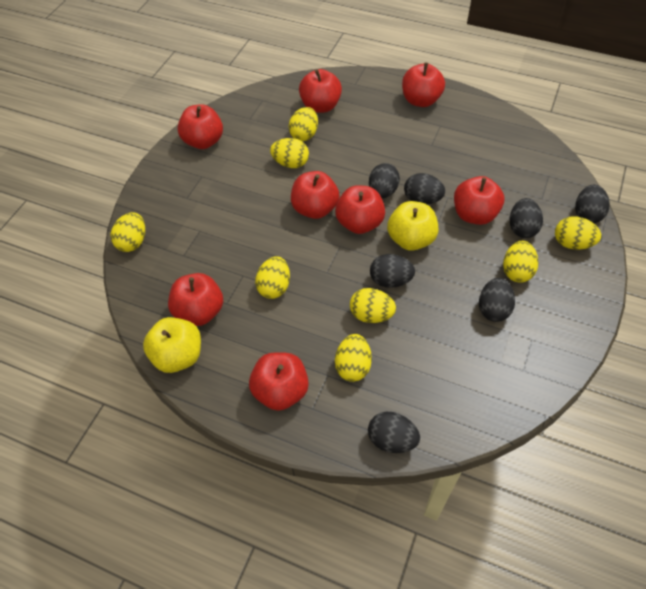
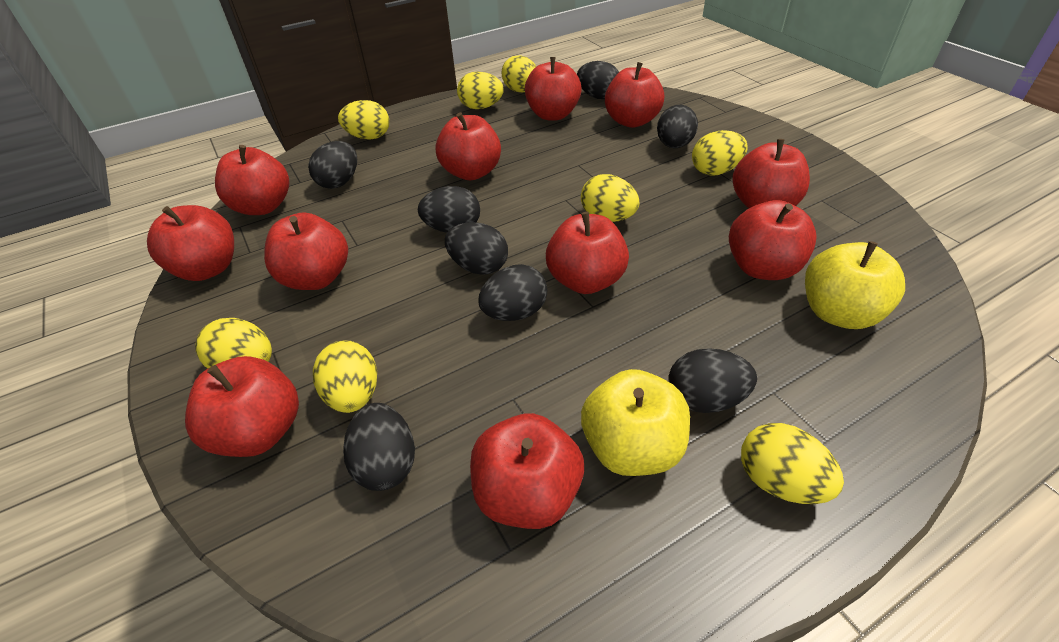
black egg: 7 -> 8
red apple: 8 -> 11

